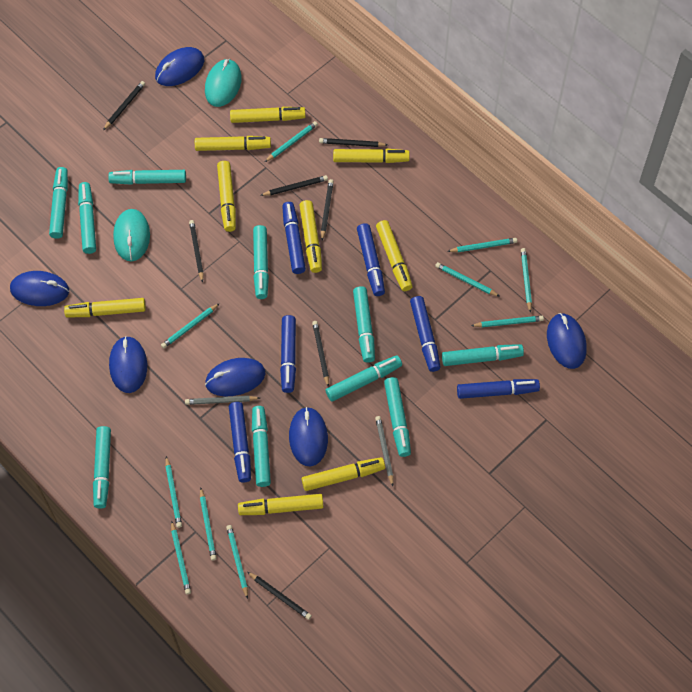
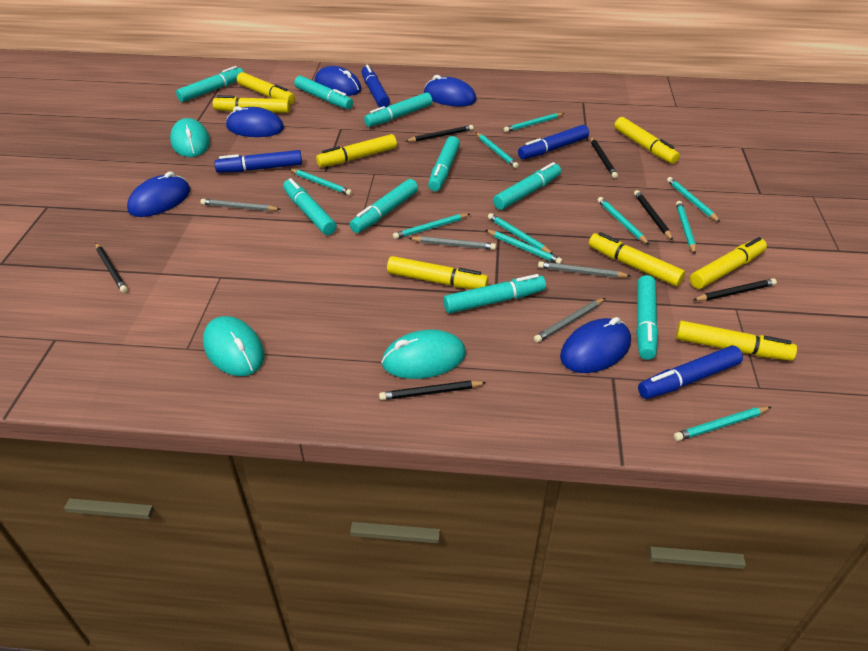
black pencil: 7 -> 6
blue marker: 6 -> 4
blue mouse: 6 -> 5
grey pencil: 2 -> 4
turquoise marker: 10 -> 9
turquoise mouse: 2 -> 3
yellow marker: 9 -> 8

